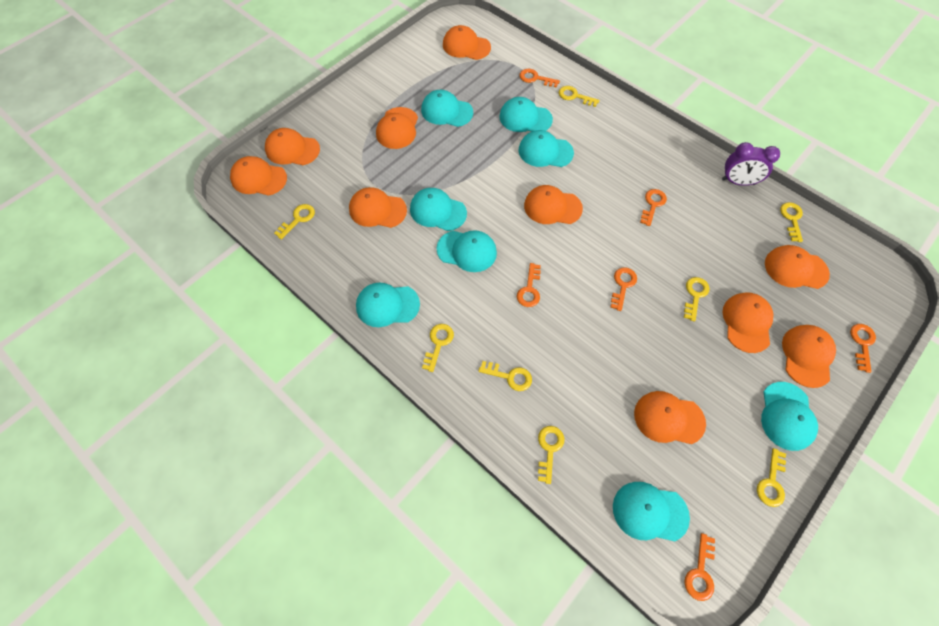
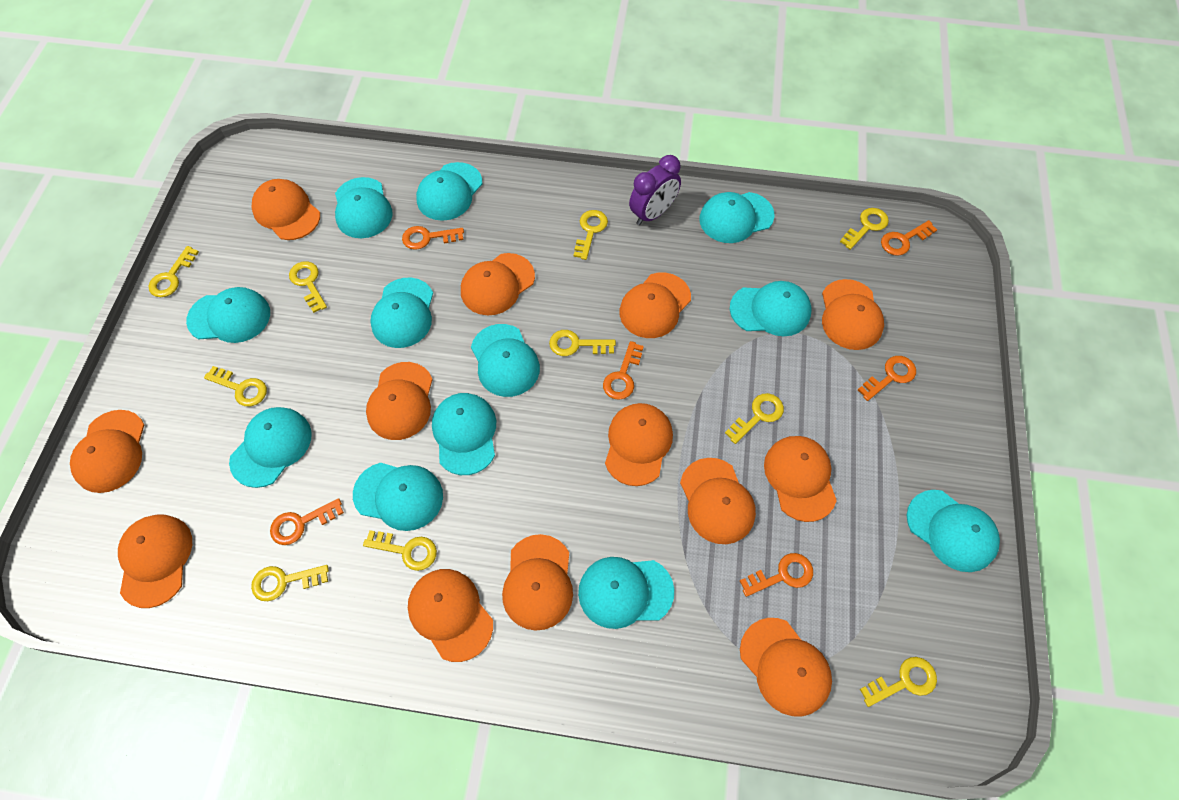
orange cap: 10 -> 13
turquoise cap: 8 -> 12
yellow key: 8 -> 10

